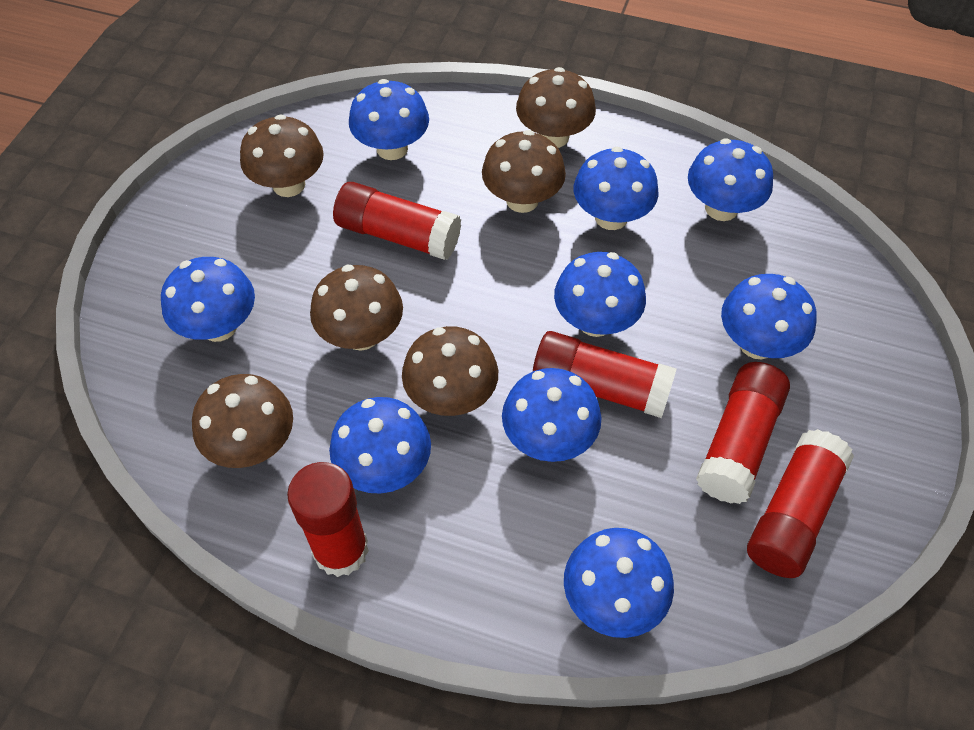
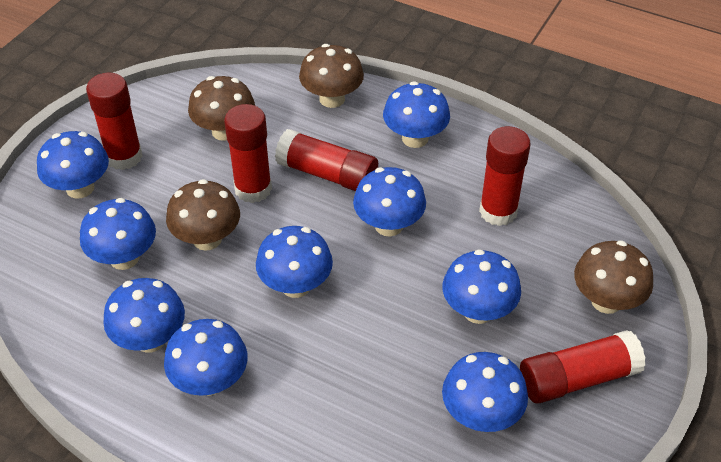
brown mushroom: 6 -> 4

